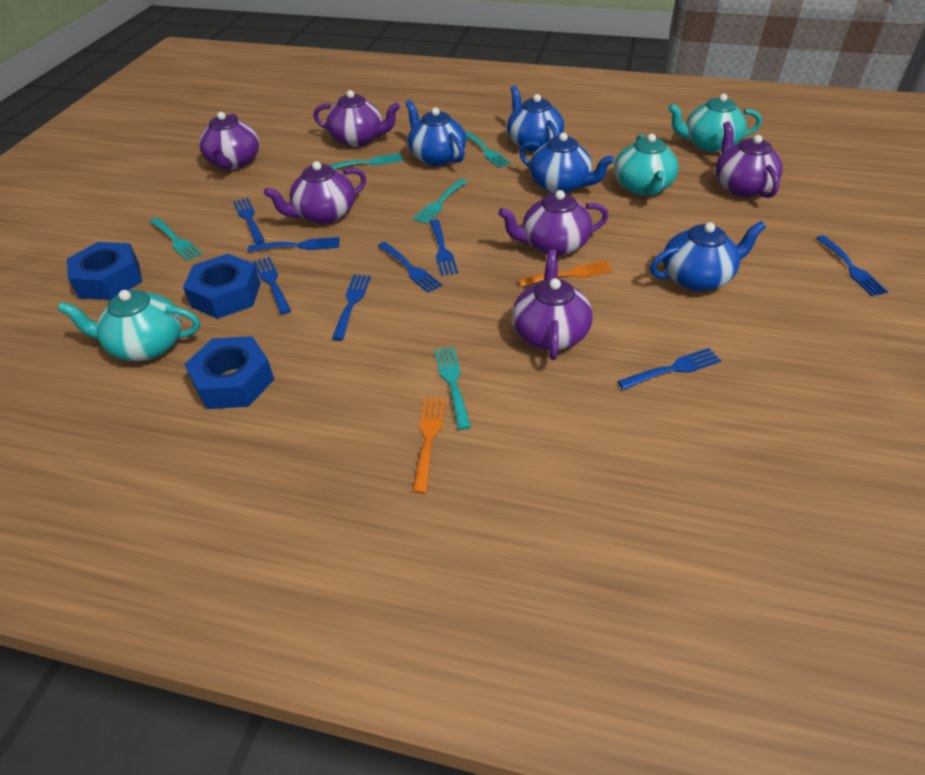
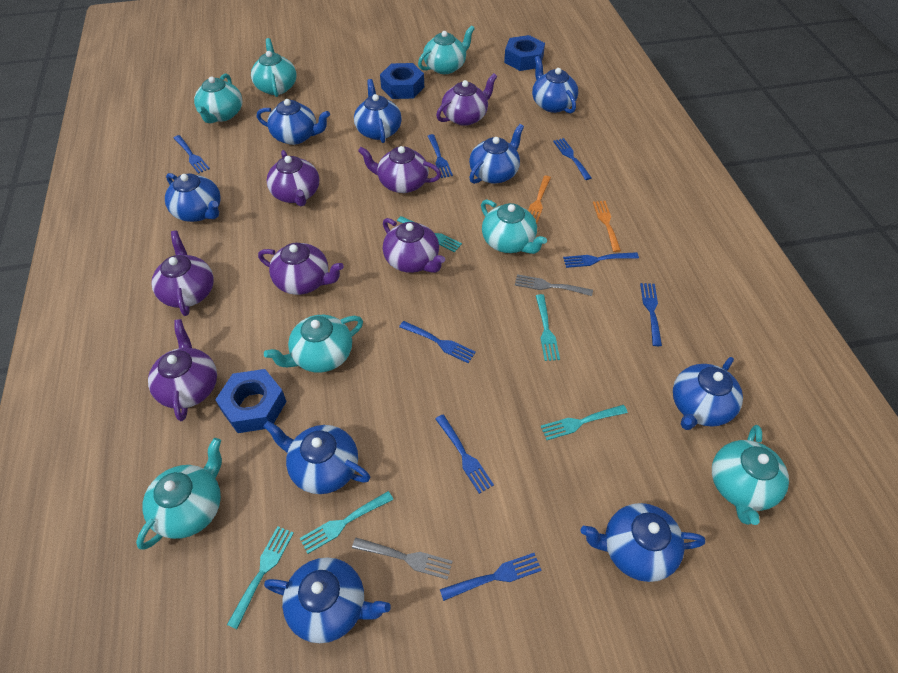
blue teapot: 4 -> 9
grey fork: 0 -> 2
purple teapot: 6 -> 7
turquoise teapot: 3 -> 7

